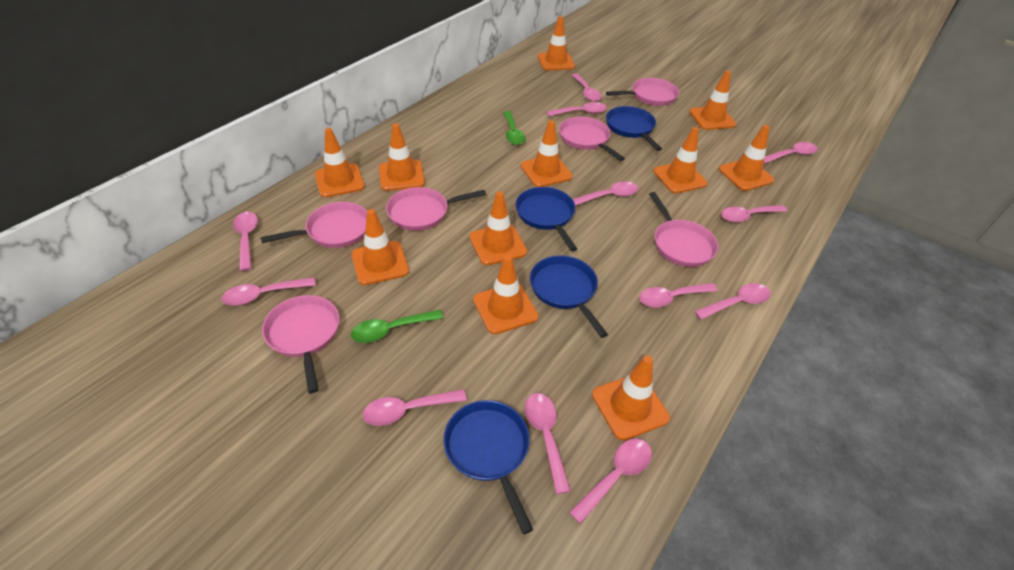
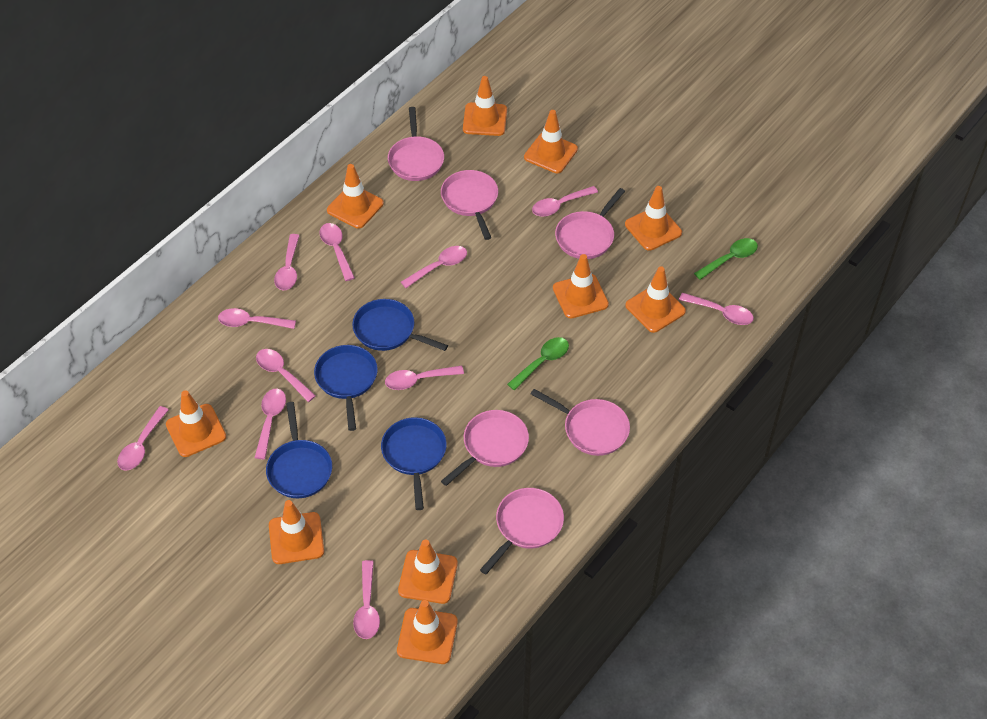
orange traffic cone: 11 -> 10
pink spoon: 12 -> 11

